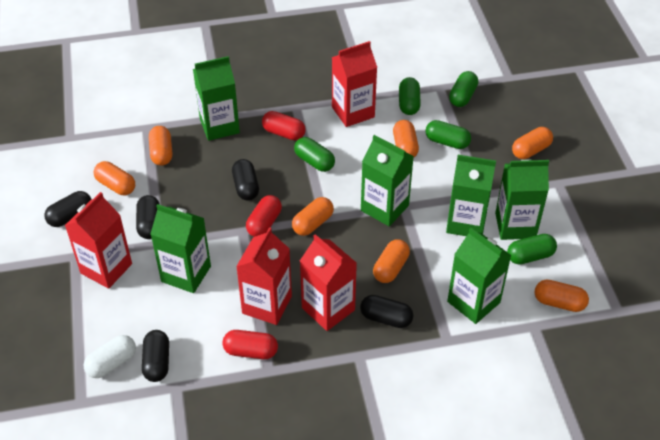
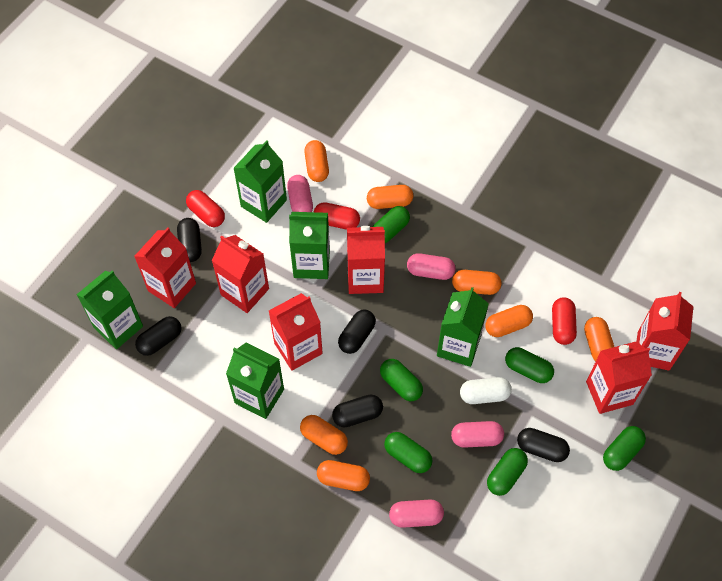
green capsule: 5 -> 6
green carton: 6 -> 5
pink capsule: 0 -> 4
red carton: 4 -> 6

